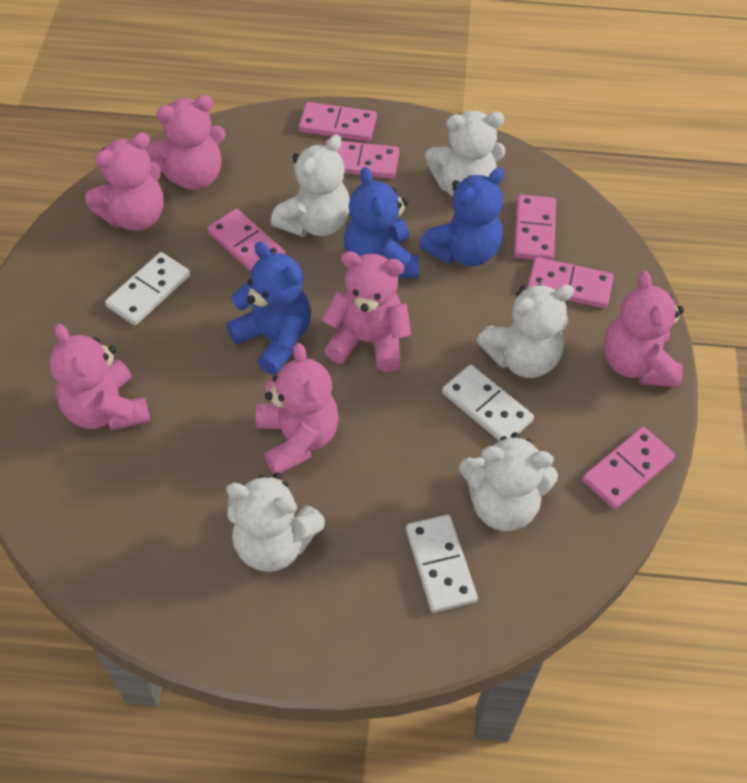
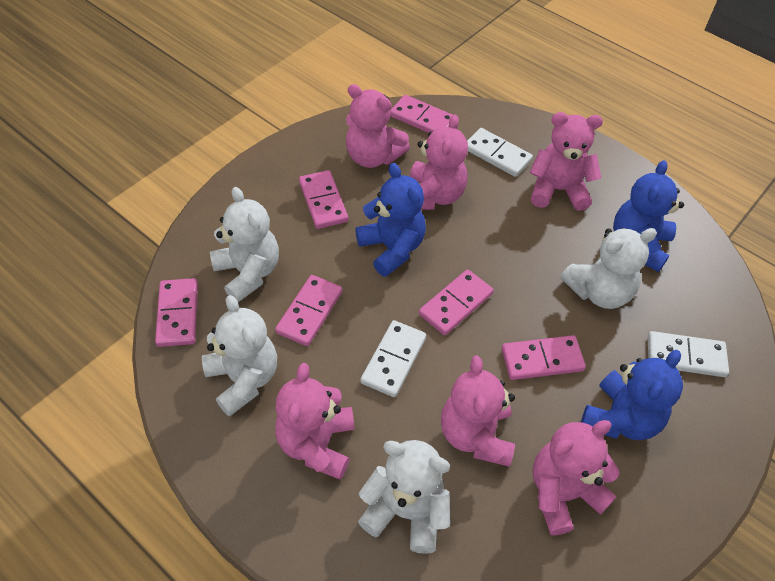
white teddy bear: 5 -> 4

